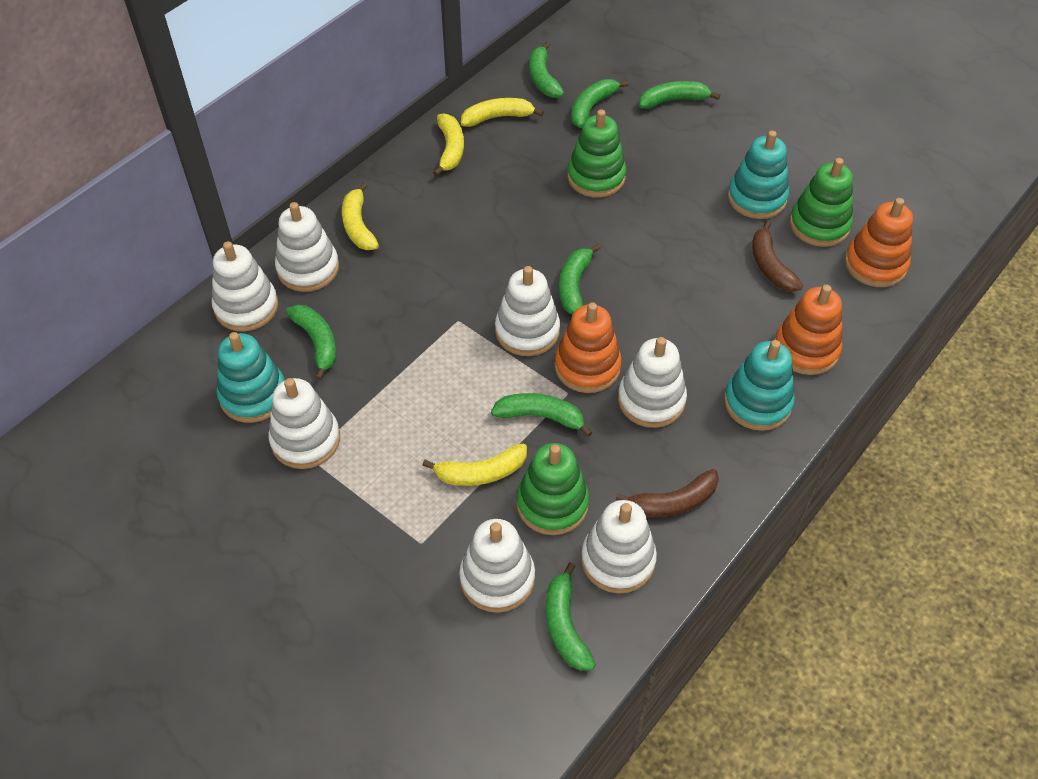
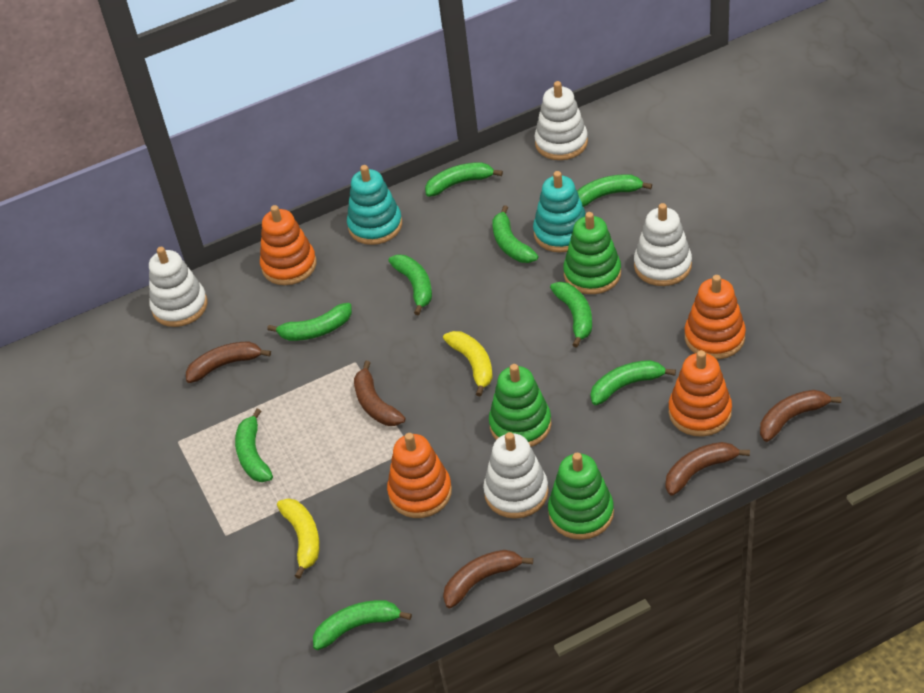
brown banana: 2 -> 5
green banana: 7 -> 9
orange stacking toy: 3 -> 4
turquoise stacking toy: 3 -> 2
white stacking toy: 7 -> 4
yellow banana: 4 -> 2

